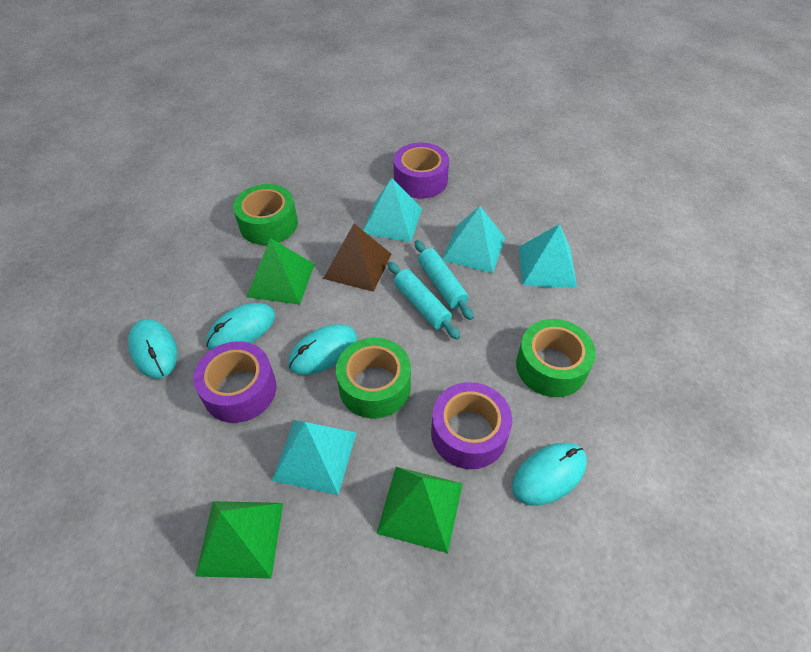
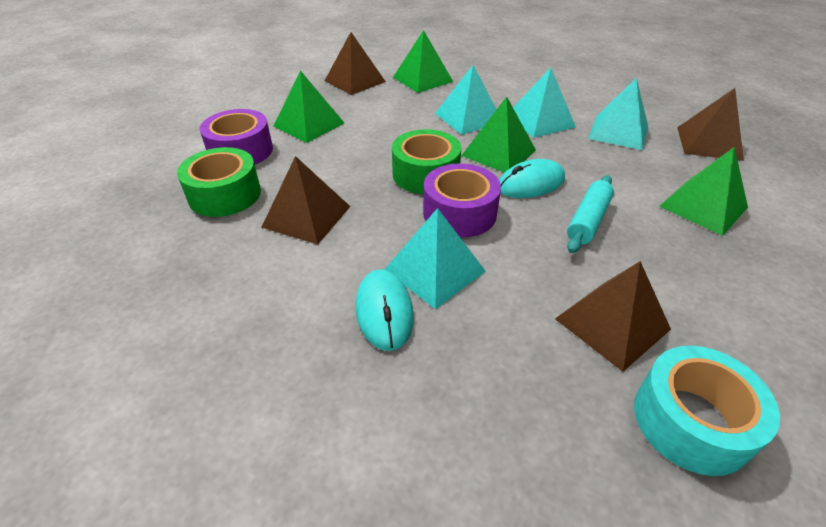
brown pyramid: 1 -> 4
green pyramid: 3 -> 4
green tape: 3 -> 2
purple tape: 3 -> 2
turquoise mouse: 4 -> 2
turquoise rolling pin: 2 -> 1
turquoise tape: 0 -> 1

